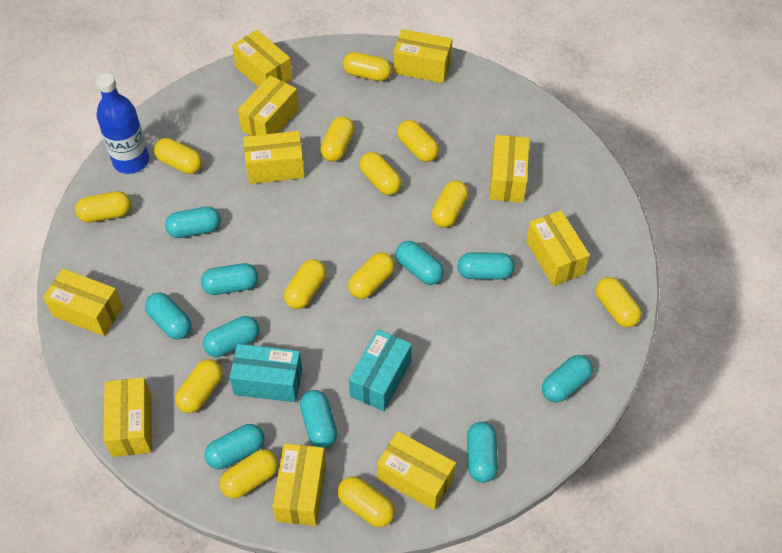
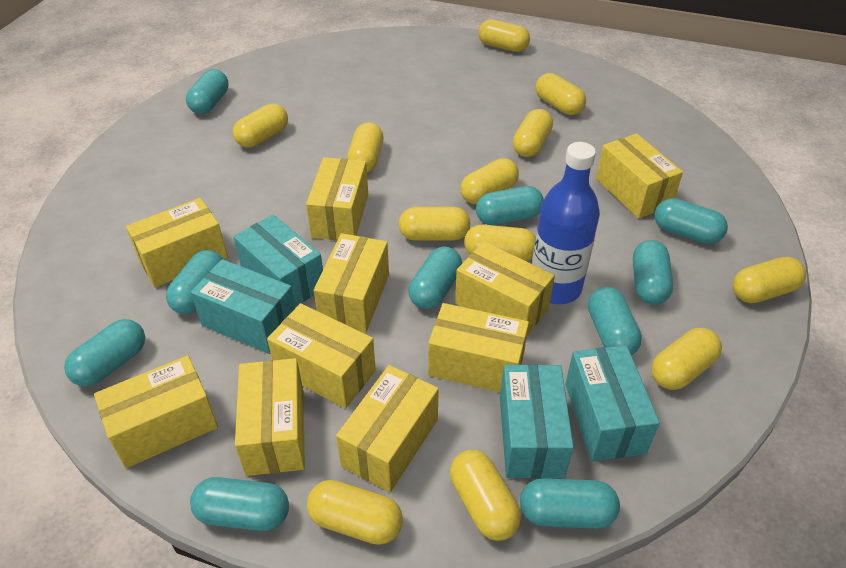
turquoise box: 2 -> 4
yellow capsule: 13 -> 12

